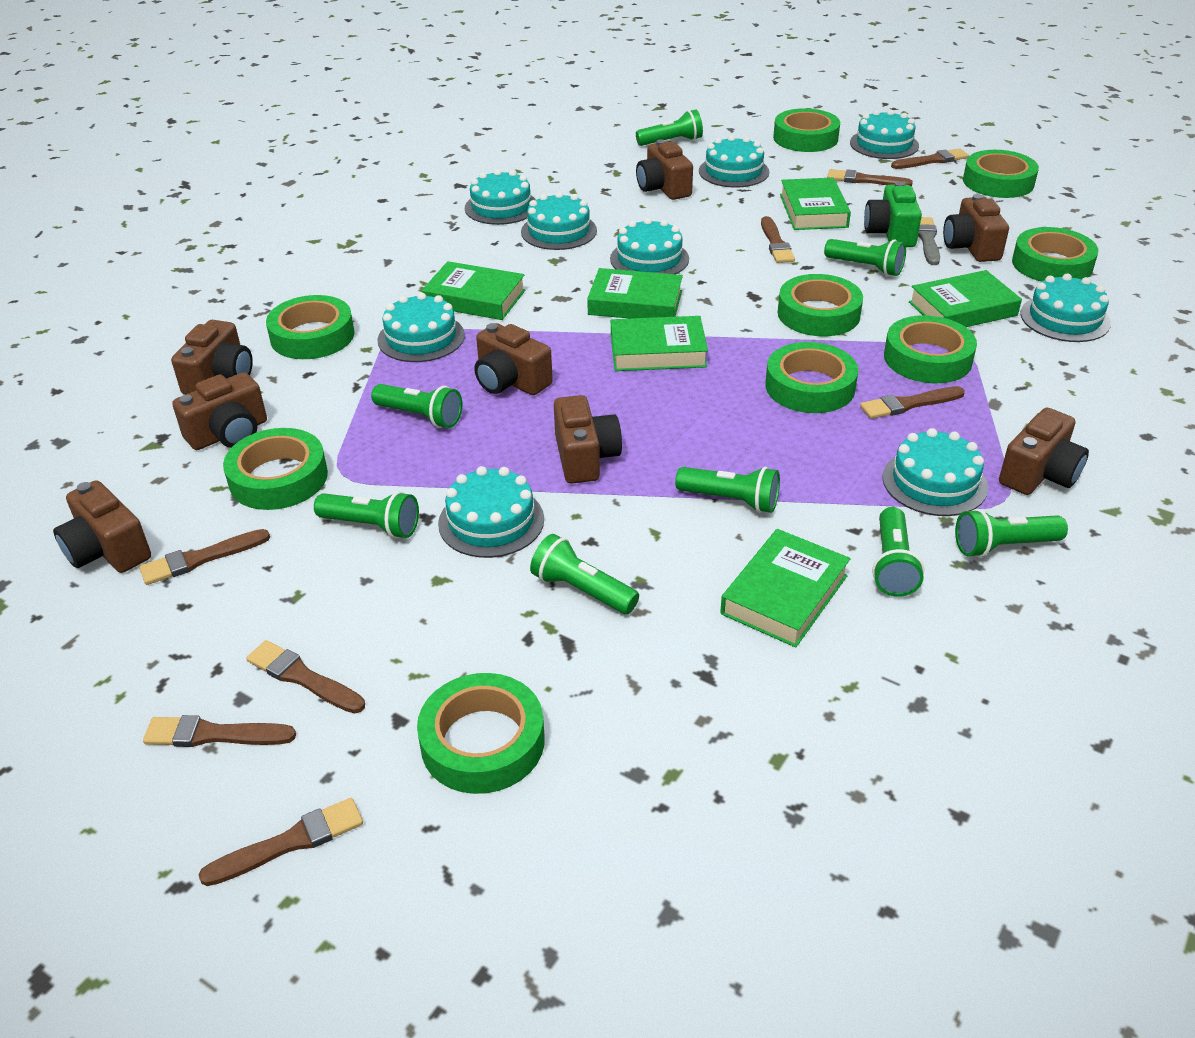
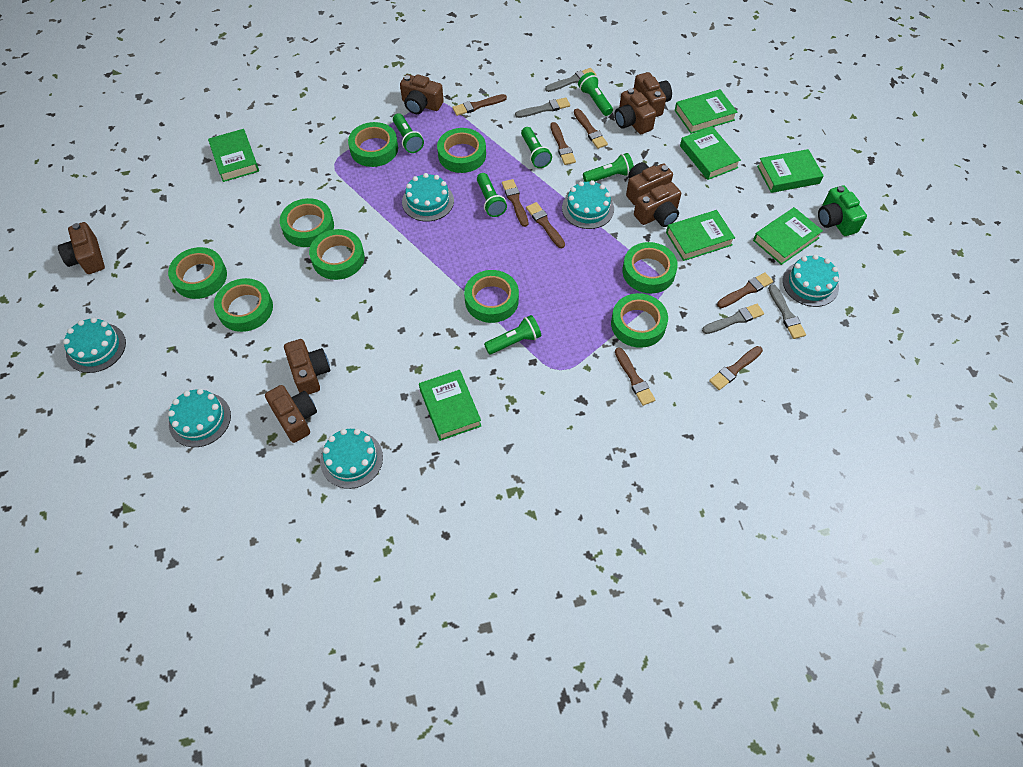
green book: 6 -> 7
green flashlight: 8 -> 6
grey brush: 1 -> 4
turquoise cake: 9 -> 6

